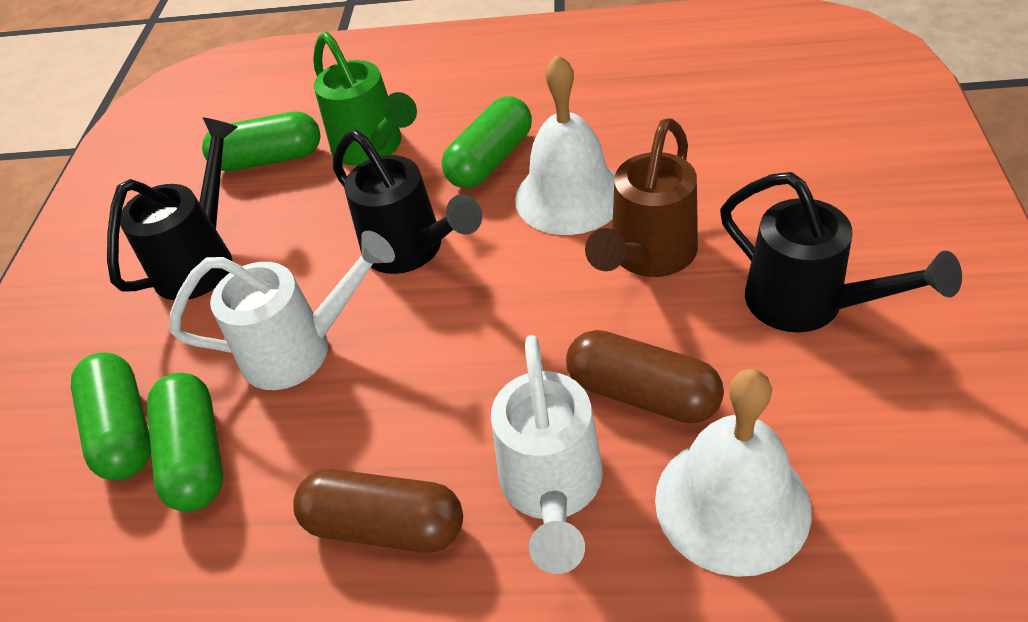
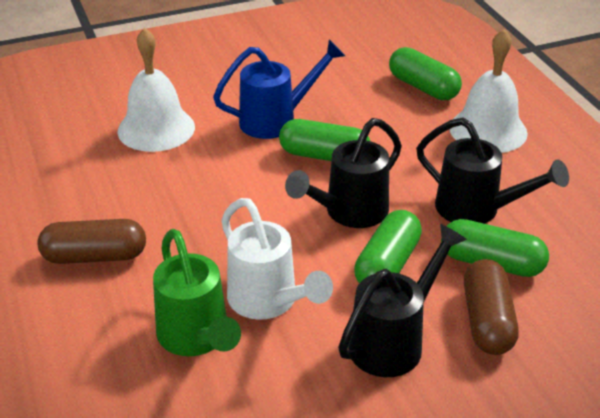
blue watering can: 0 -> 1
brown watering can: 1 -> 0
white watering can: 2 -> 1

